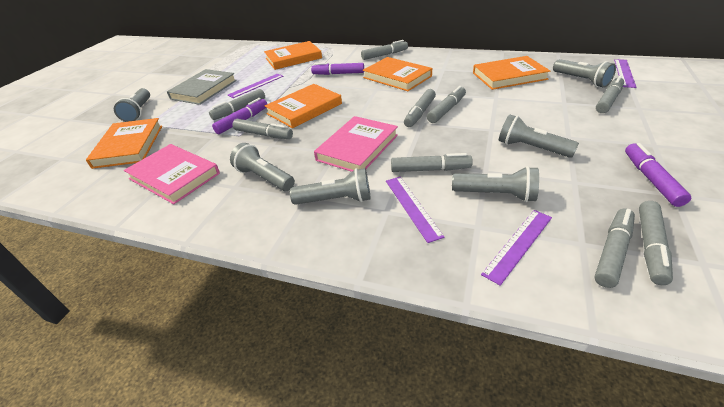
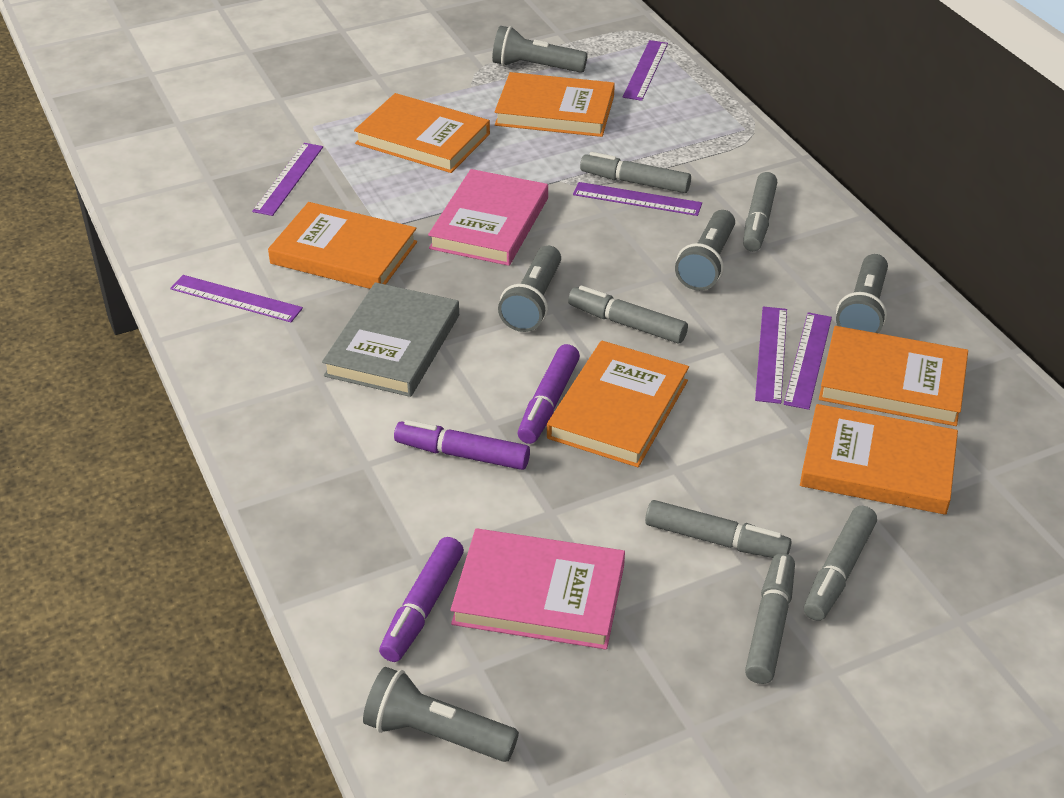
grey flashlight: 6 -> 5
grey marker: 9 -> 6
orange book: 5 -> 6
purple ruler: 4 -> 6

